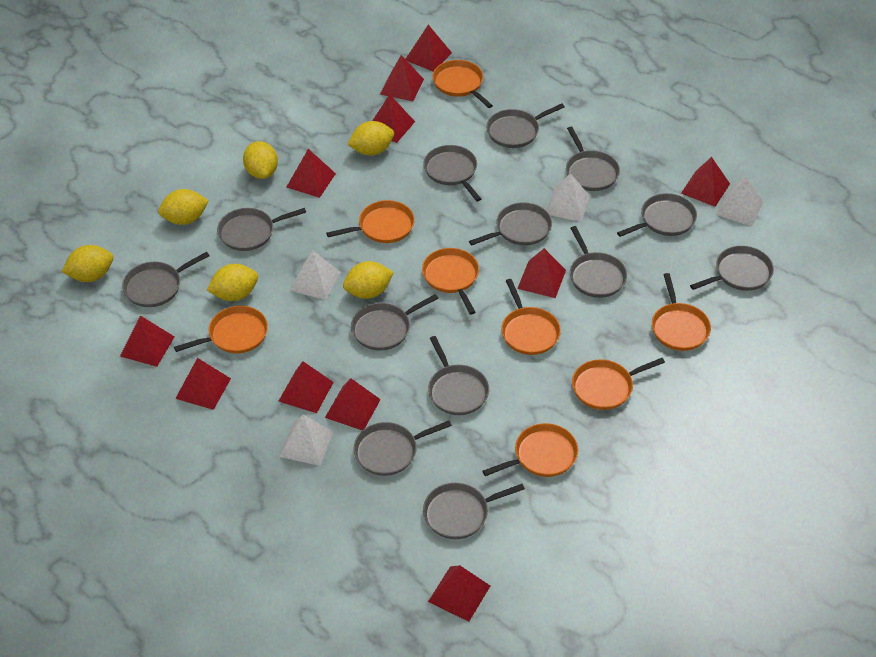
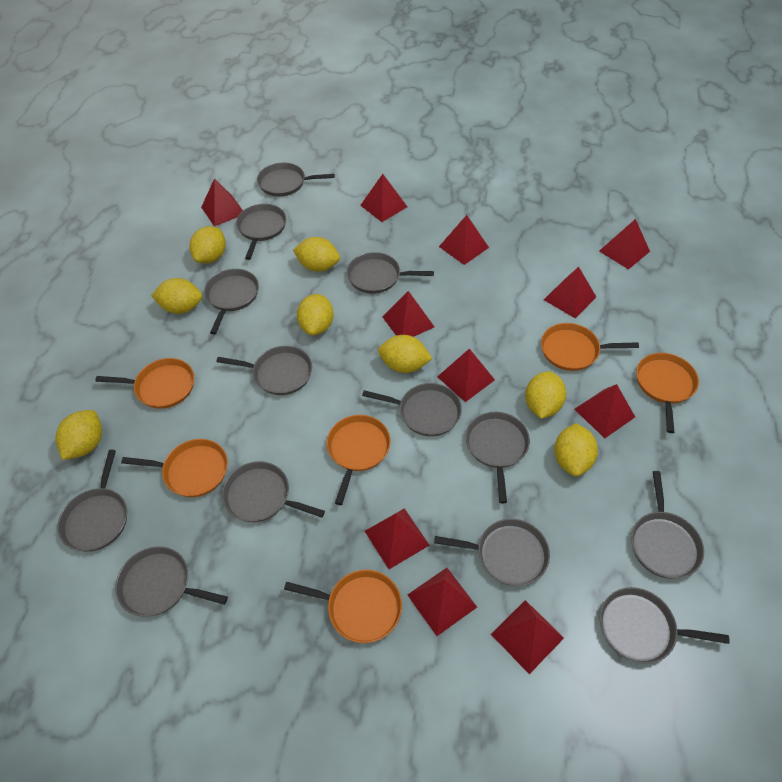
orange pan: 8 -> 6
white pyramid: 4 -> 0
yellow lemon: 6 -> 8

